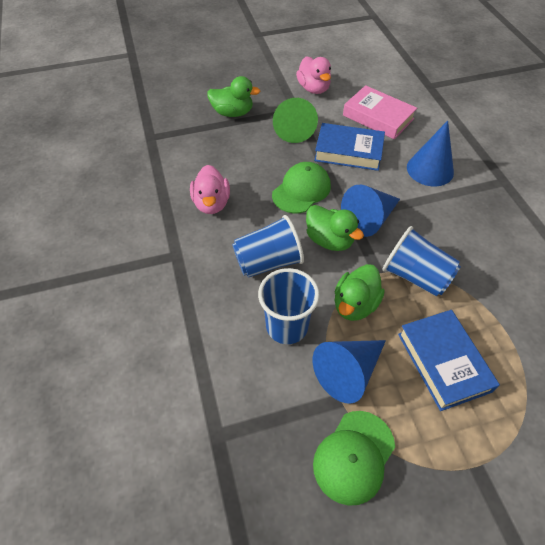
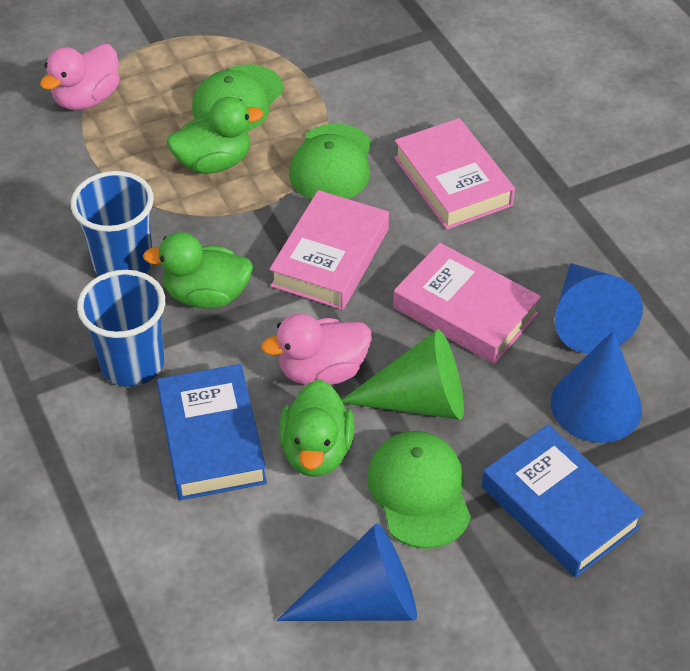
blue cup: 3 -> 2
green cap: 2 -> 3
pink book: 1 -> 3

